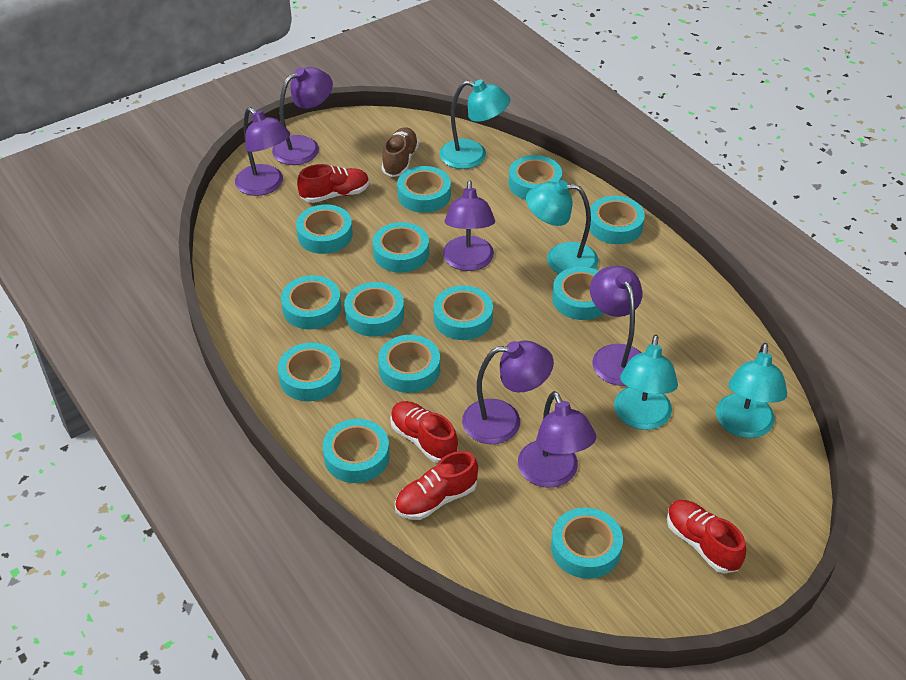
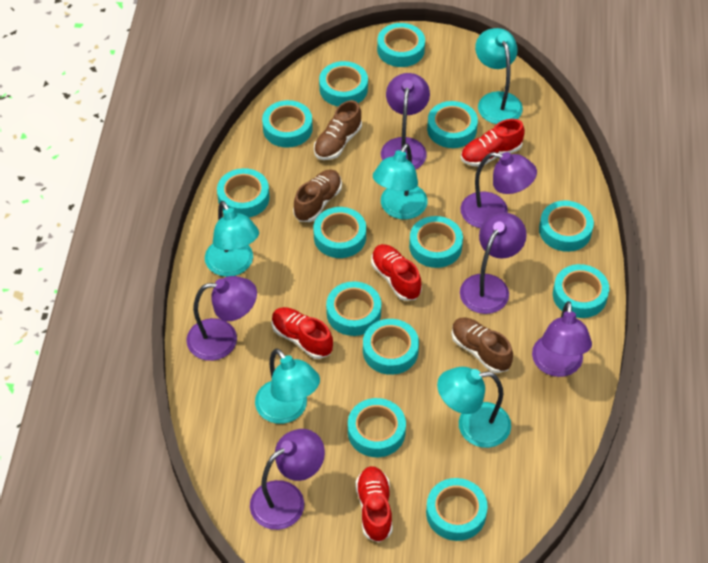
brown shoe: 1 -> 3
turquoise lamp: 4 -> 5

